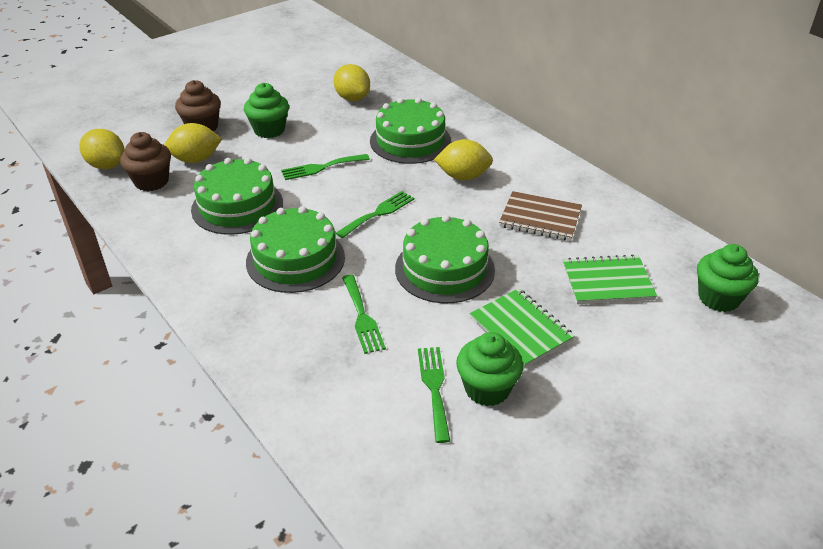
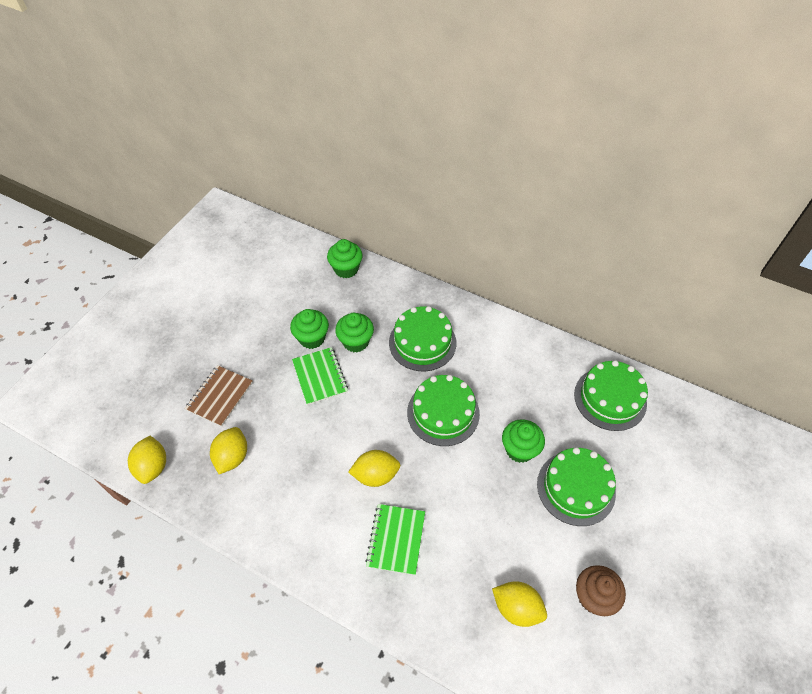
brown cupcake: 2 -> 1
green cupcake: 3 -> 4
green fork: 4 -> 0

